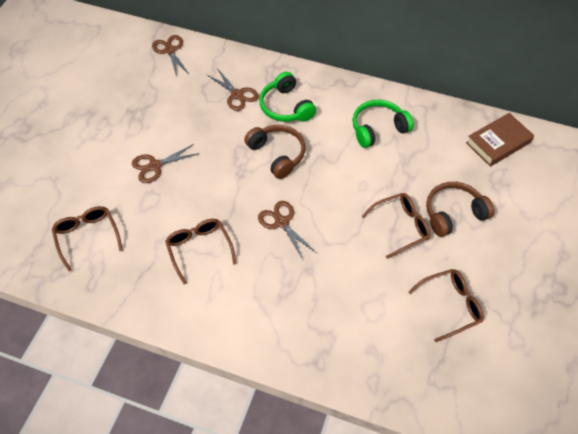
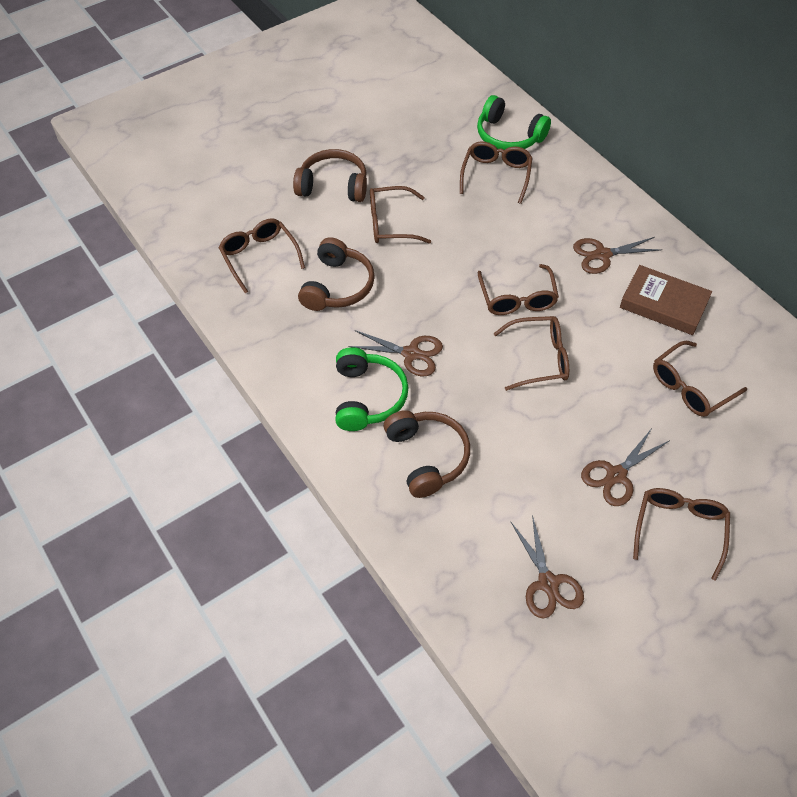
brown glasses: 4 -> 7
brown headphones: 2 -> 3

